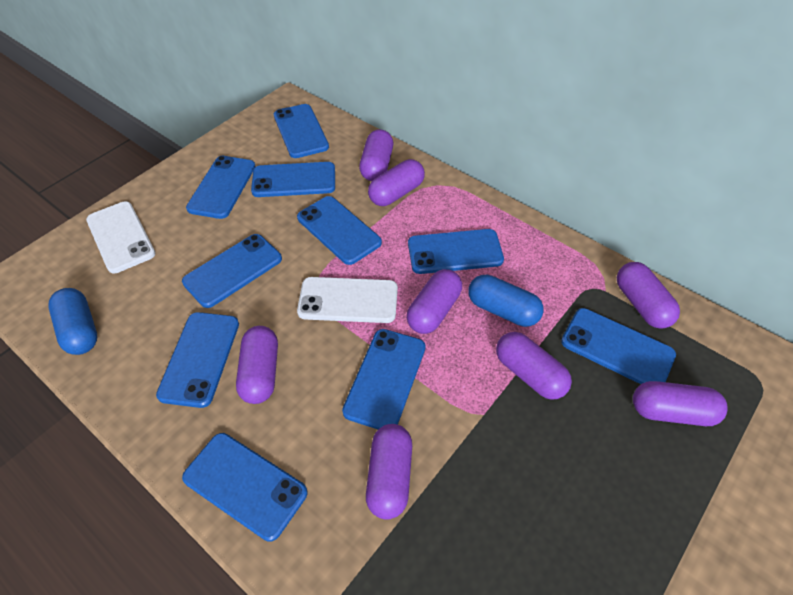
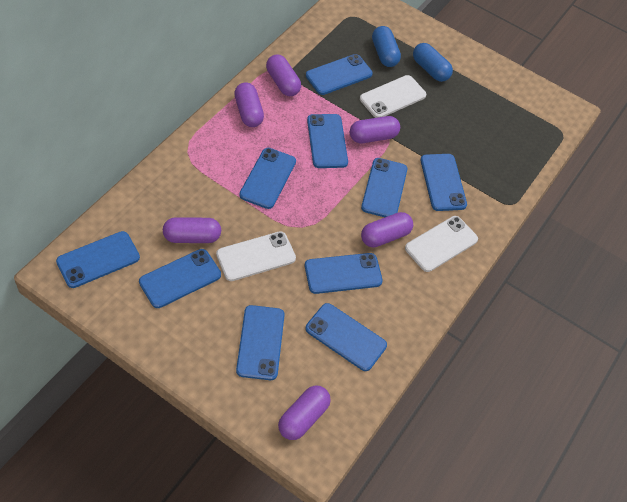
purple capsule: 8 -> 6
white phone: 2 -> 3

